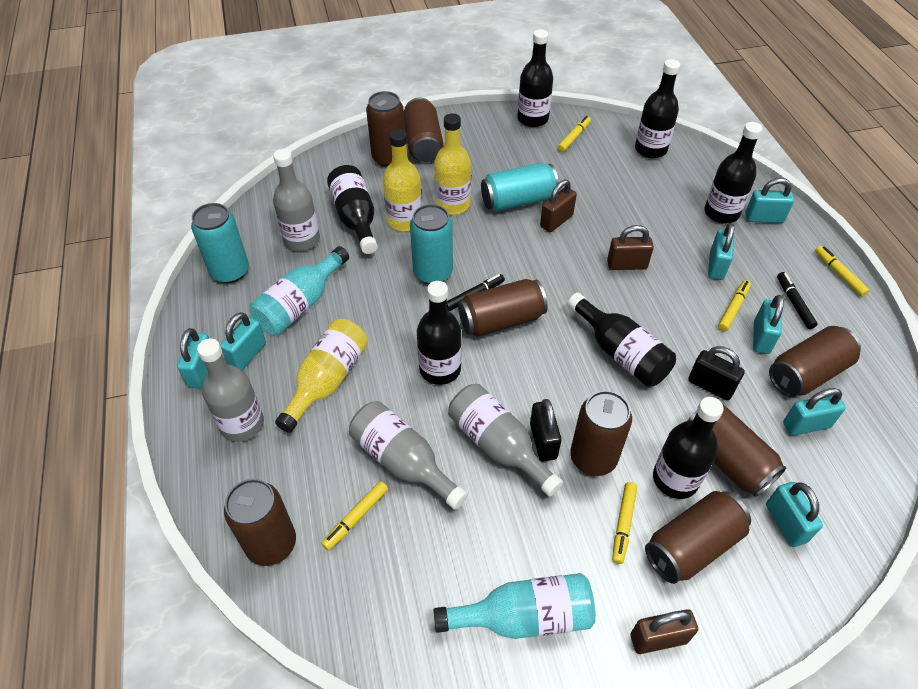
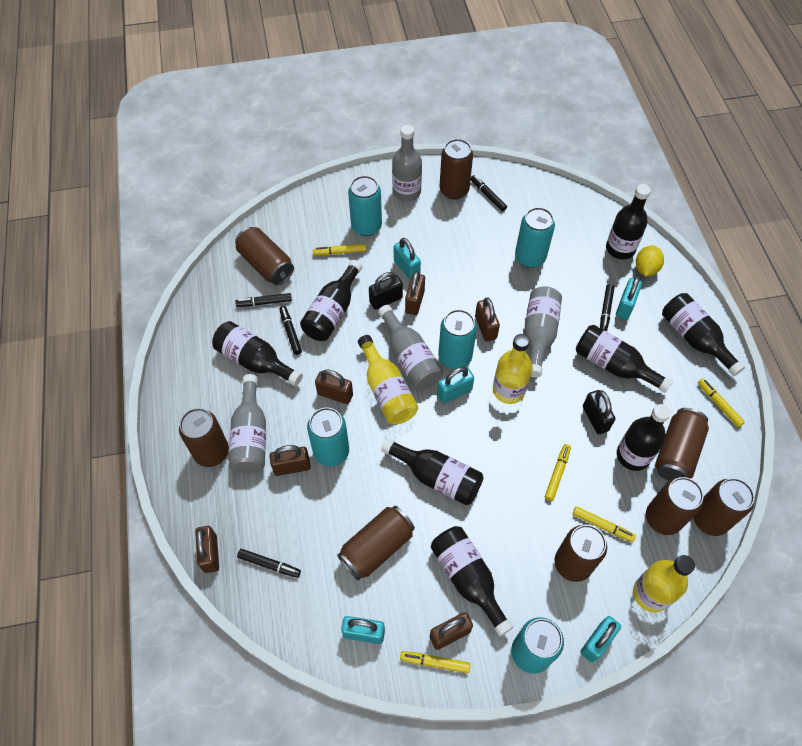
black bottle: 7 -> 8
black marker: 2 -> 5
brown padlock: 3 -> 6
turquoise bottle: 2 -> 0
turquoise can: 3 -> 5
turquoise padlock: 7 -> 5
yellow lemon: 0 -> 1

